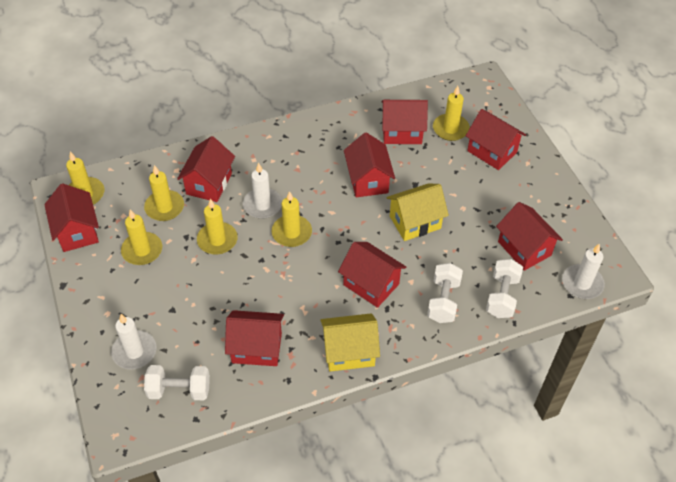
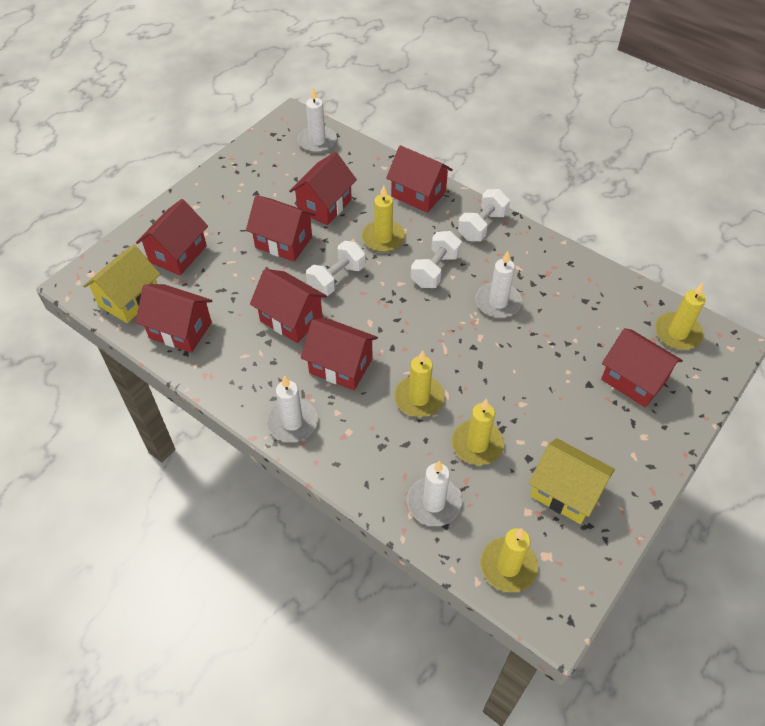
white candle: 3 -> 4
yellow candle: 6 -> 5

